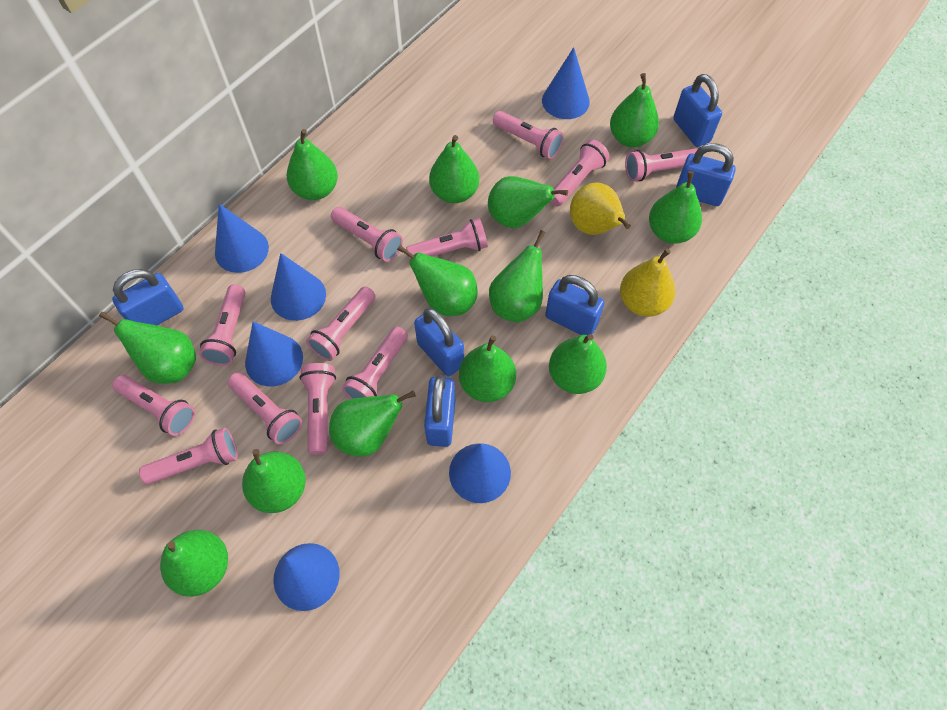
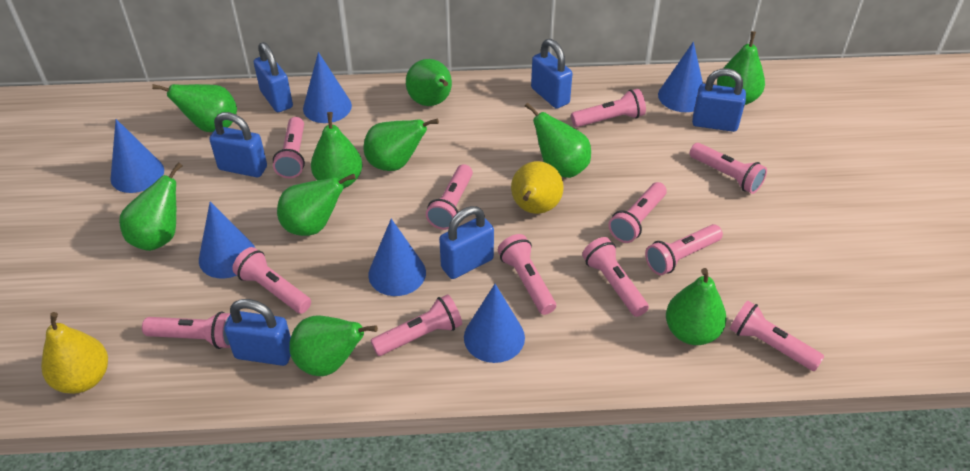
green pear: 13 -> 10

